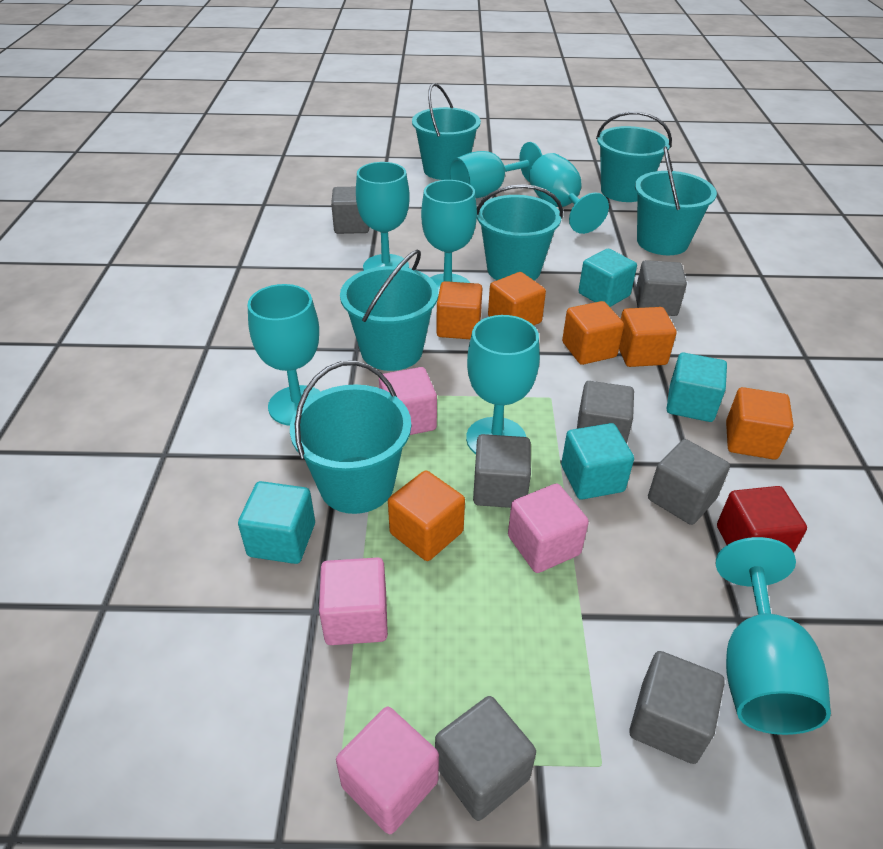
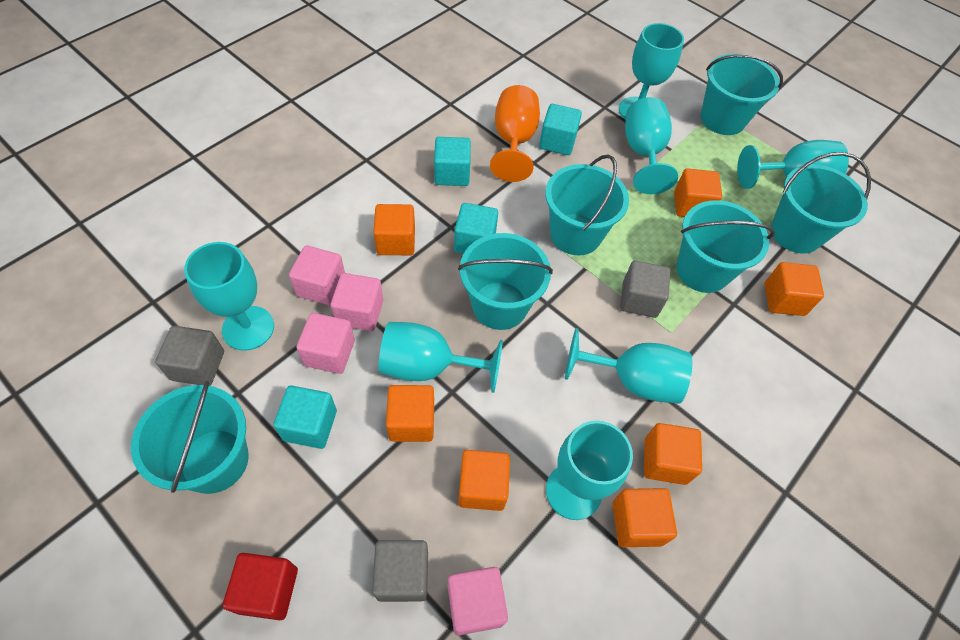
grey cube: 7 -> 3
orange cube: 6 -> 7
orange goblet: 0 -> 1

